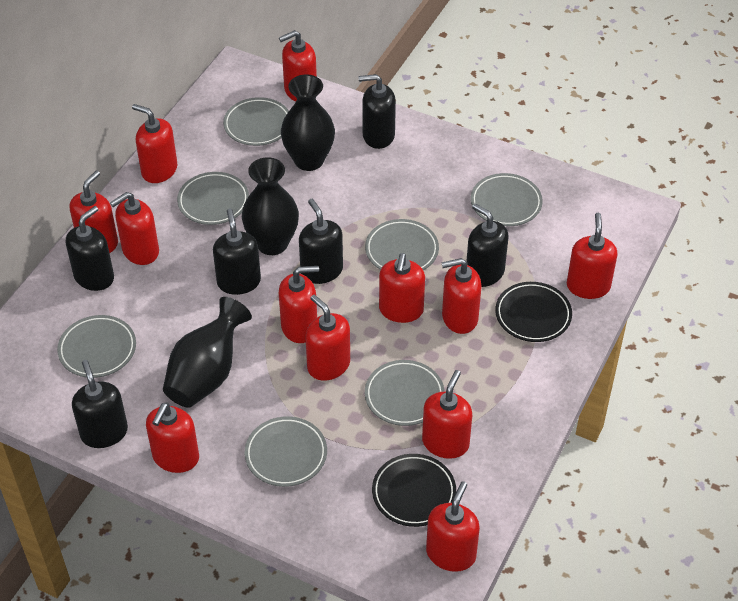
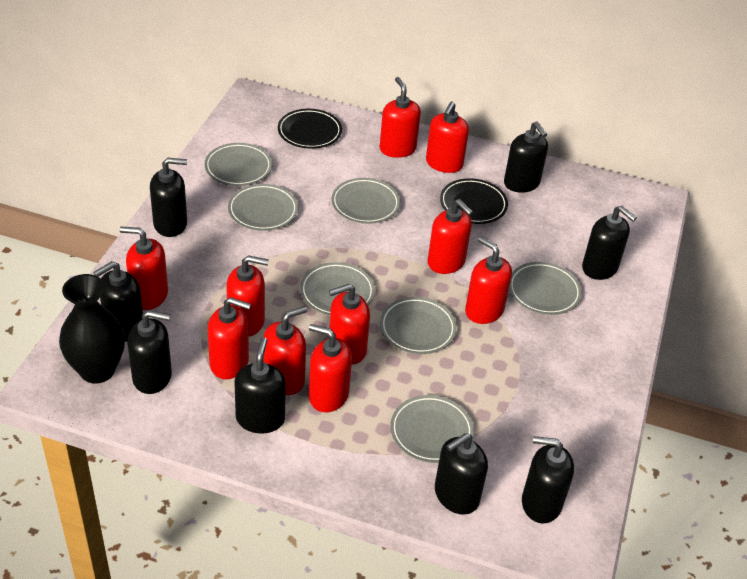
black soap dispenser: 6 -> 8
black vase: 3 -> 1
red soap dispenser: 12 -> 10

